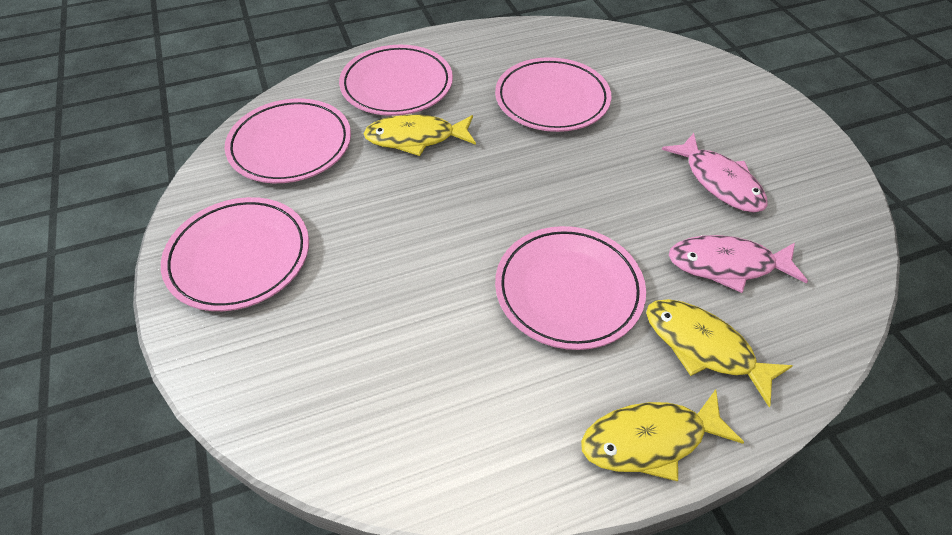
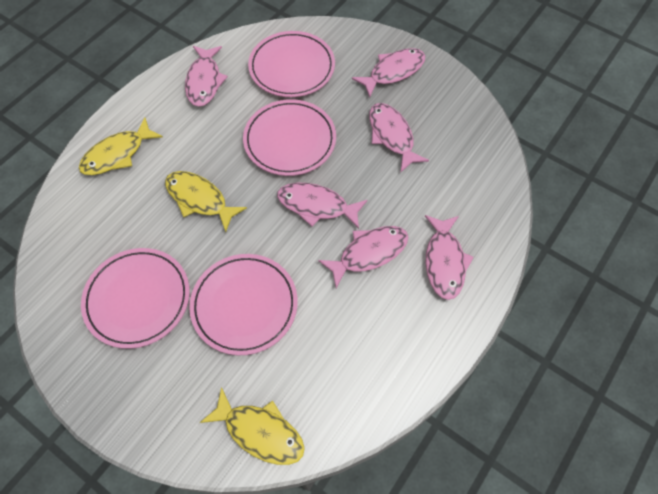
pink fish: 2 -> 6
pink plate: 5 -> 4

